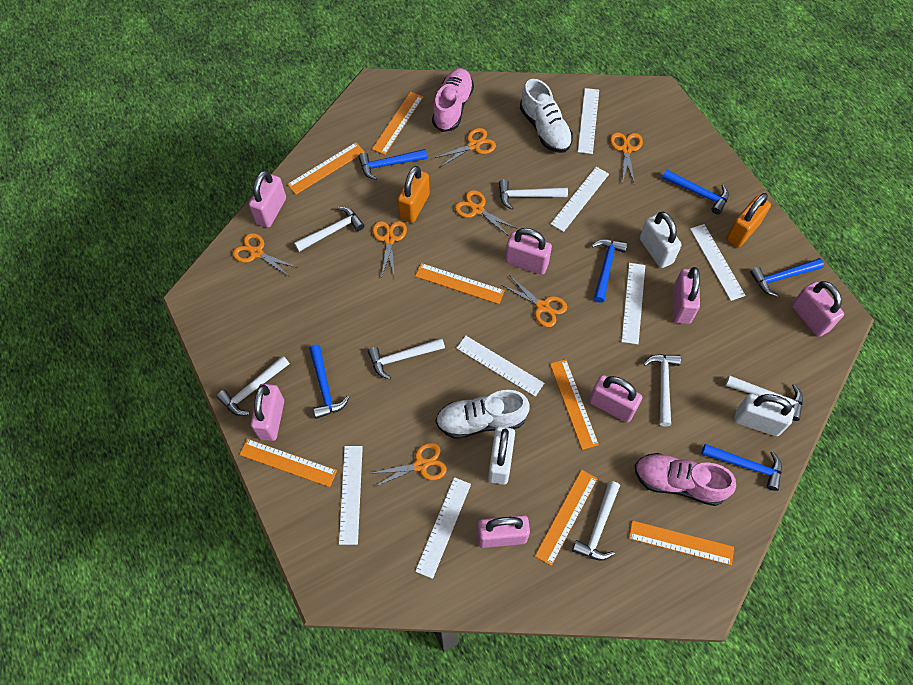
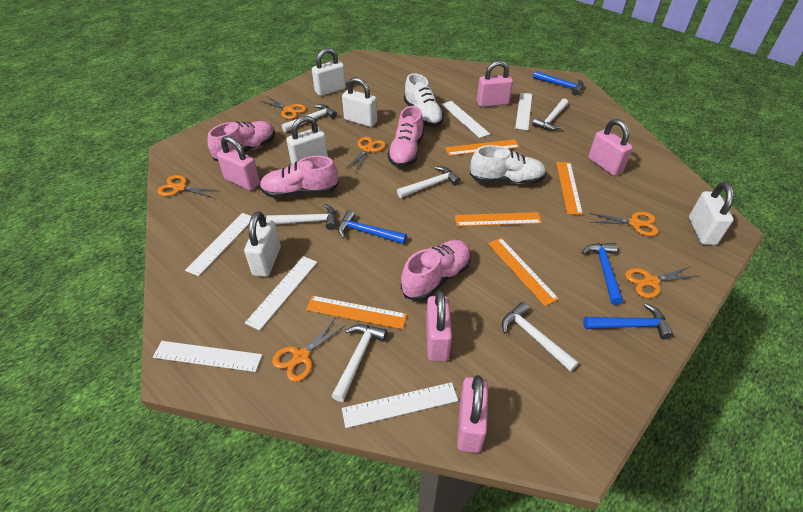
blue hammer: 6 -> 4
orange padlock: 2 -> 0
orange ruler: 7 -> 5
orange scissors: 7 -> 6
pink padlock: 7 -> 5
pink shoe: 2 -> 4
white hammer: 7 -> 6
white padlock: 3 -> 5
white ruler: 7 -> 6

